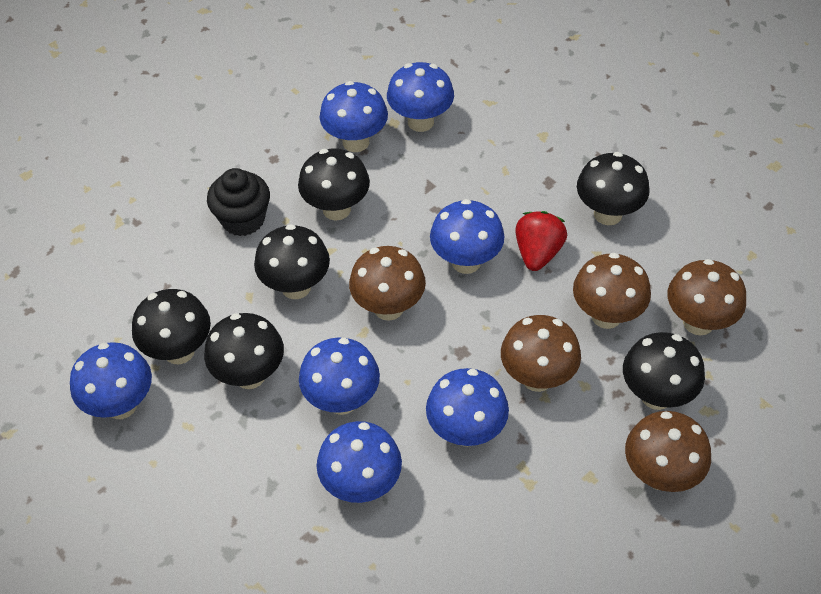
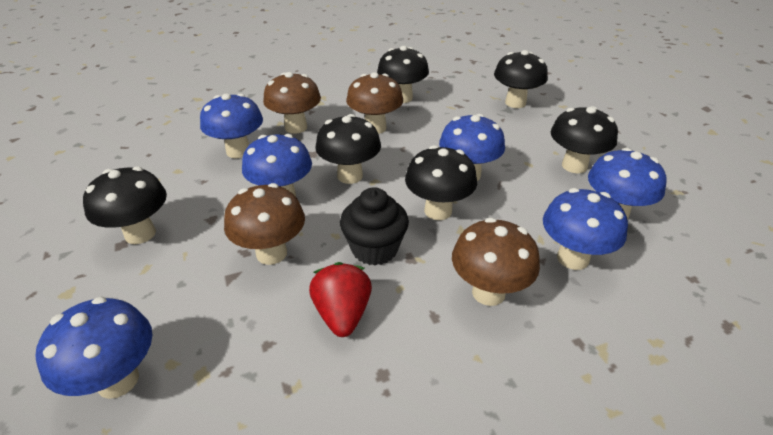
blue mushroom: 7 -> 6
brown mushroom: 5 -> 4

